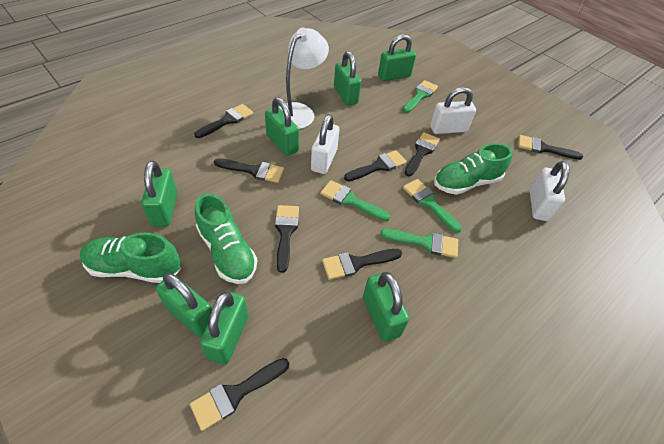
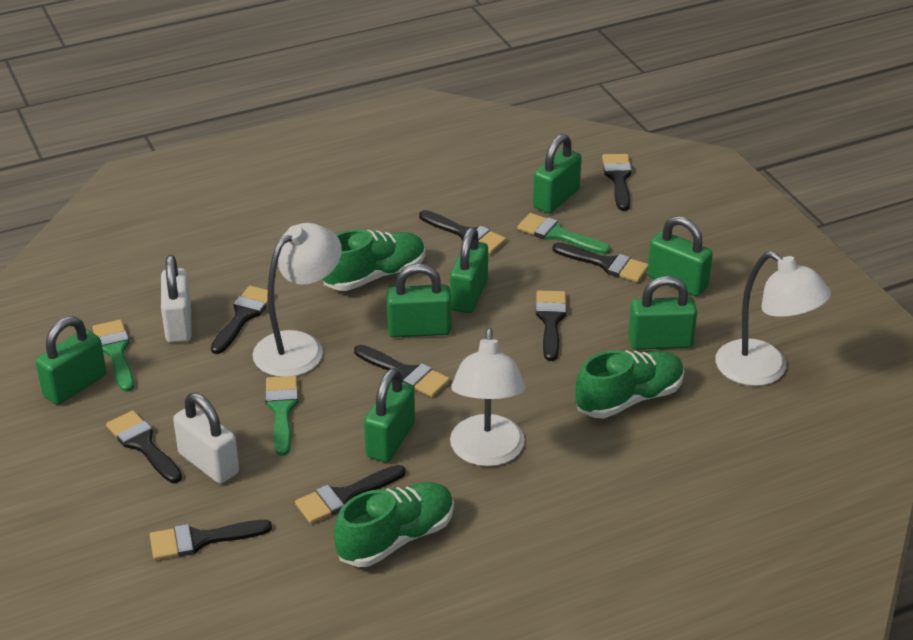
black brush: 8 -> 9
green brush: 4 -> 3
white lamp: 1 -> 3
white padlock: 3 -> 2

